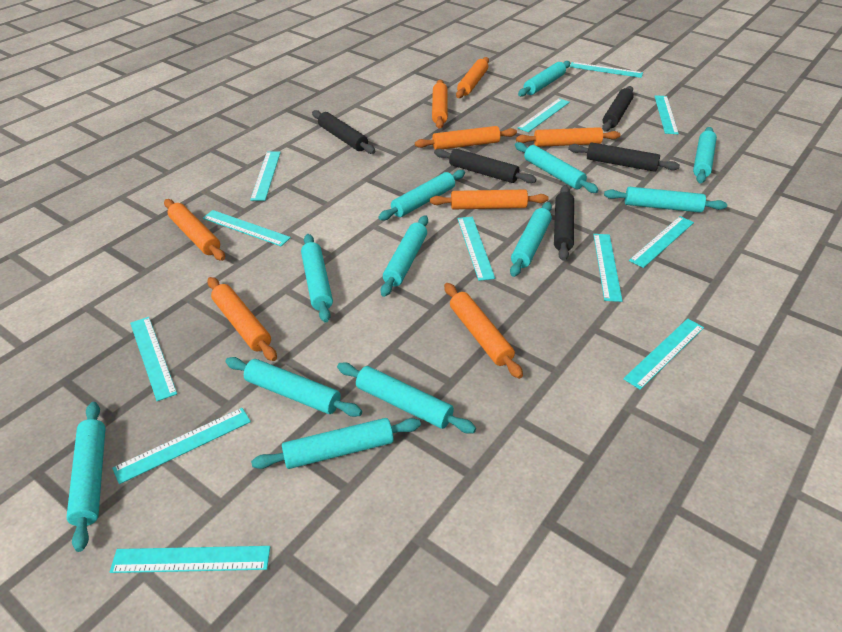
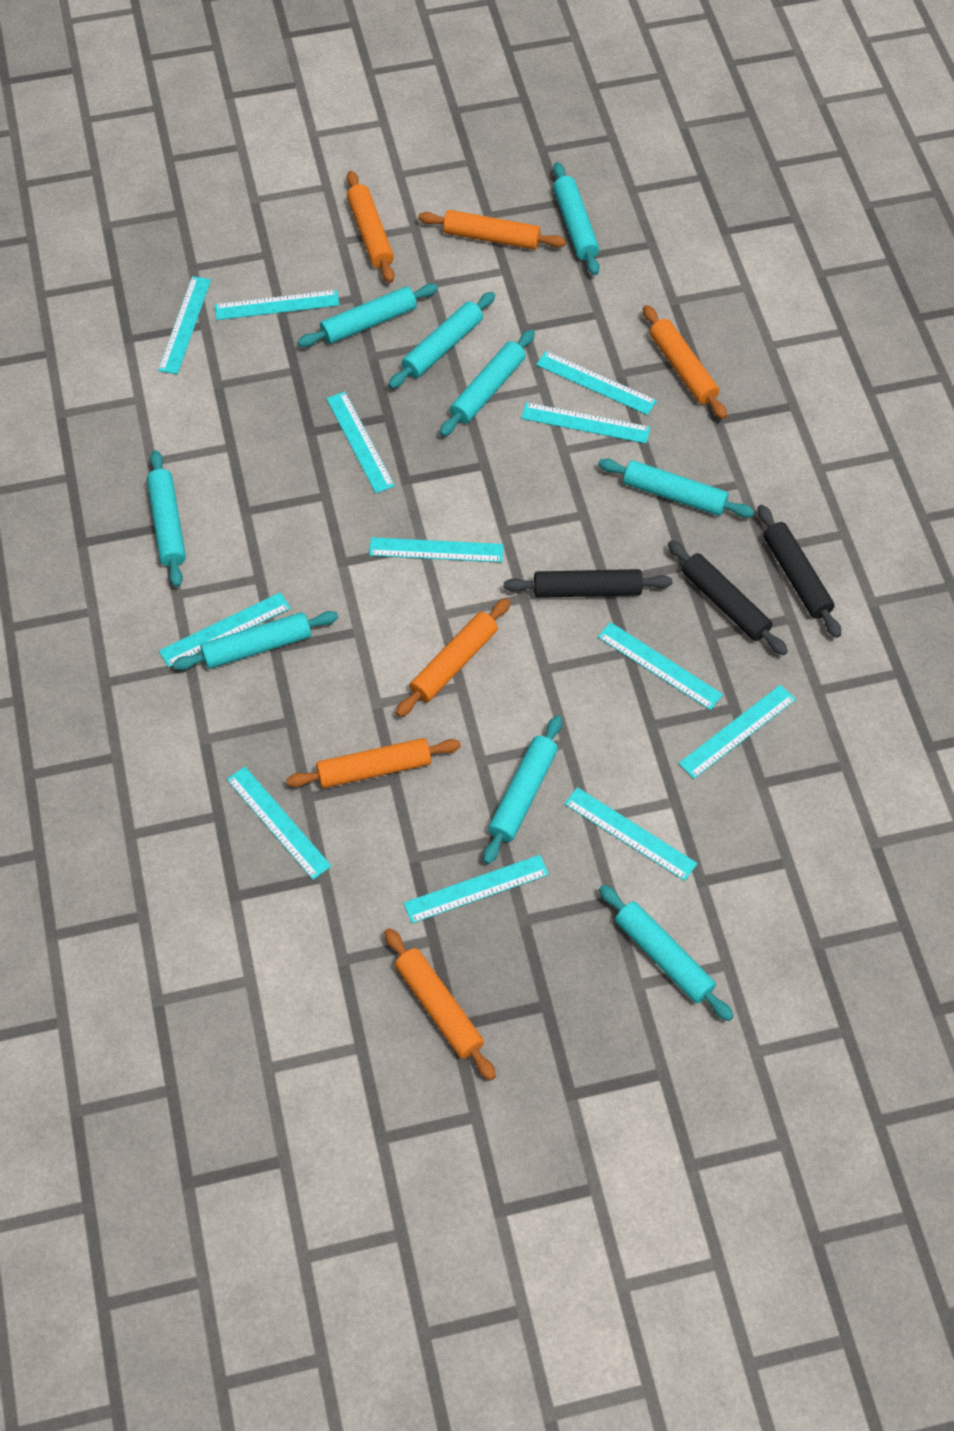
black rolling pin: 5 -> 3
orange rolling pin: 8 -> 6
turquoise rolling pin: 12 -> 9

